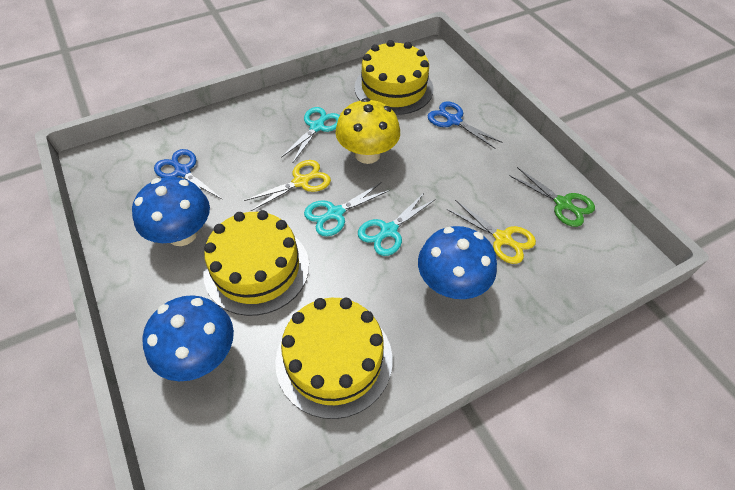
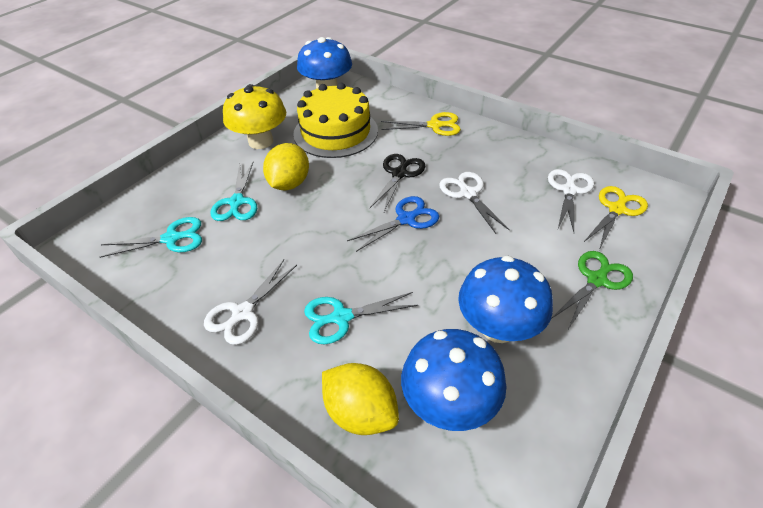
black scissors: 0 -> 1
blue scissors: 2 -> 1
white scissors: 0 -> 3
yellow cake: 3 -> 1
yellow lemon: 0 -> 2

